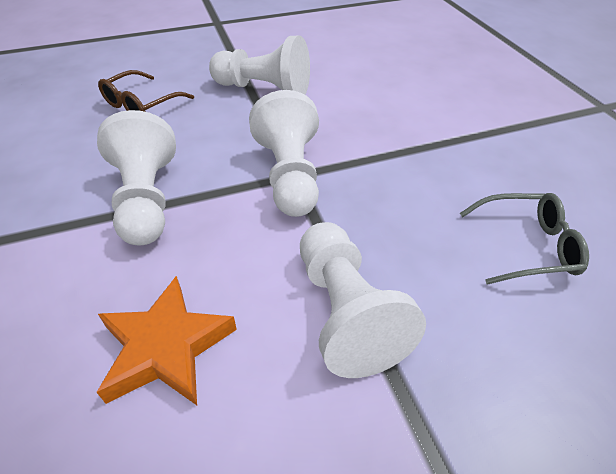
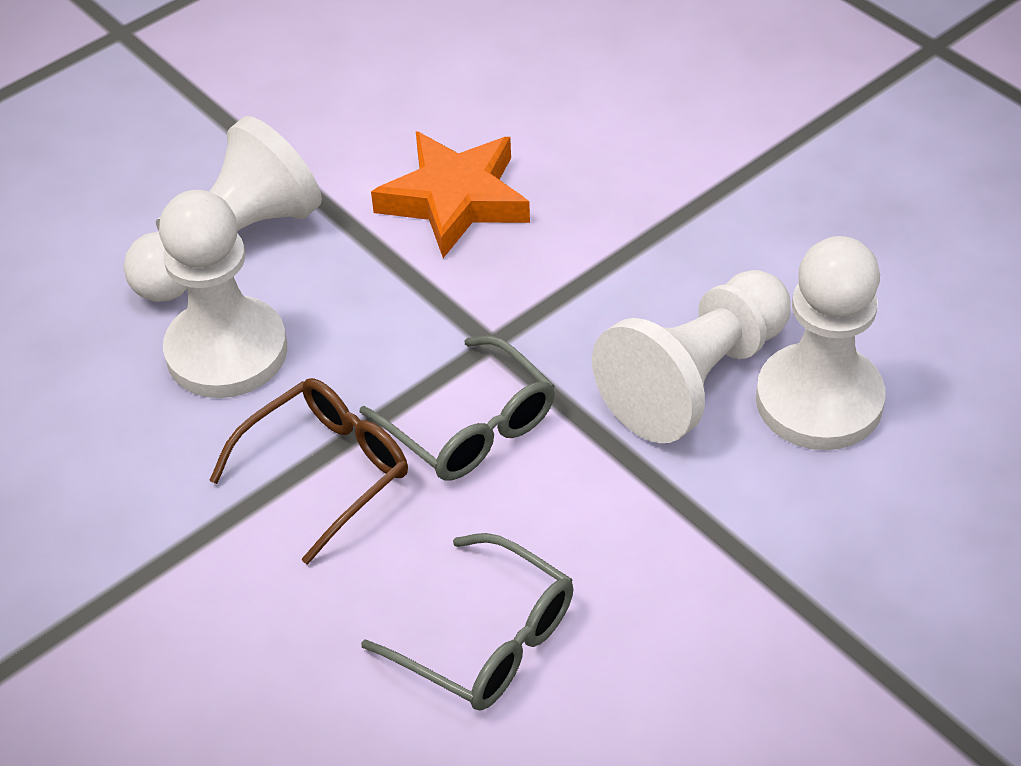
grey glasses: 1 -> 2

